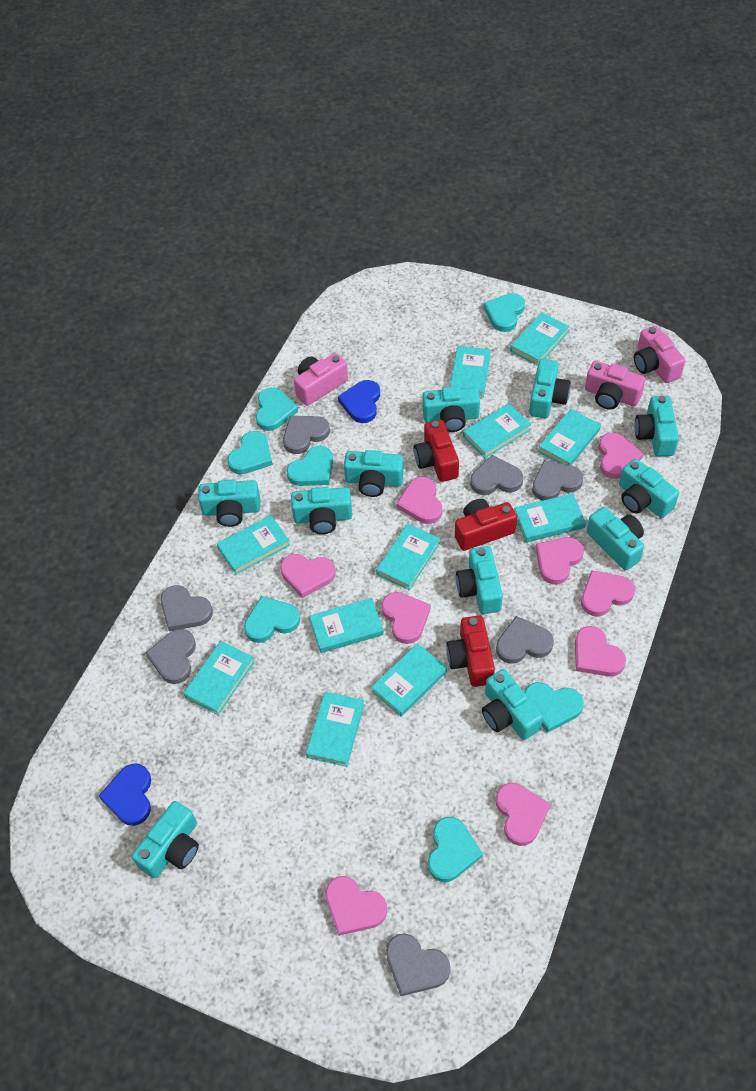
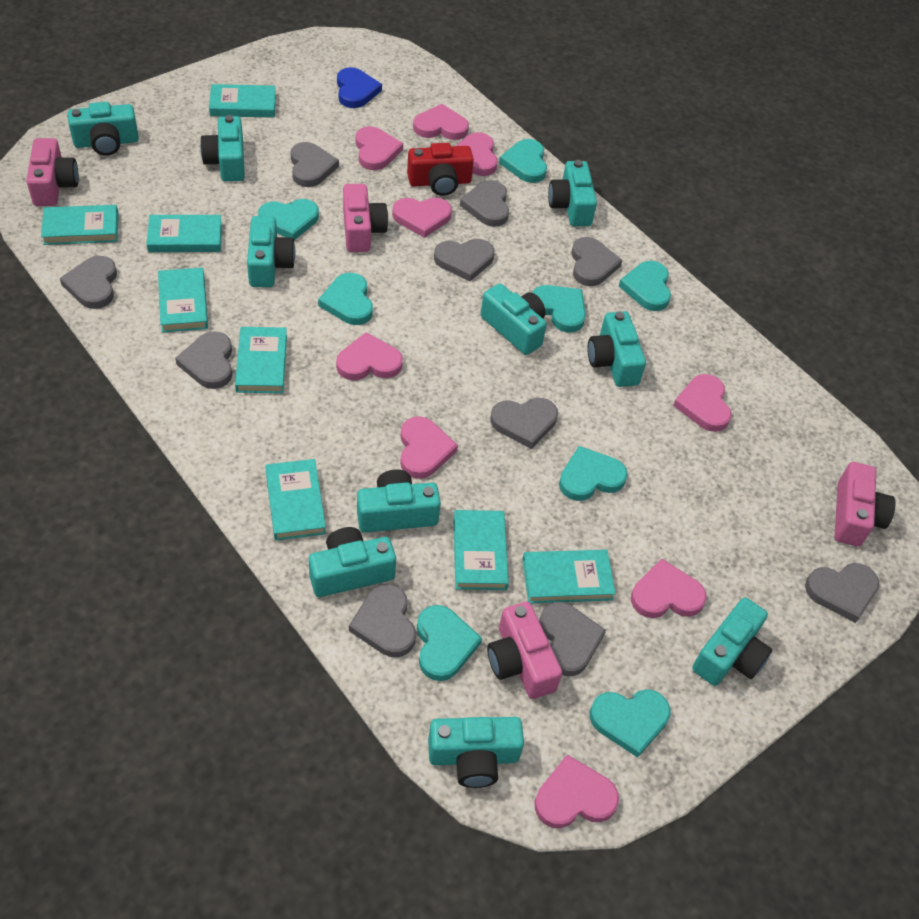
blue heart: 2 -> 1
grey heart: 7 -> 10
pink camera: 3 -> 4
red camera: 3 -> 1
turquoise book: 11 -> 8
turquoise camera: 11 -> 10
turquoise heart: 7 -> 8

